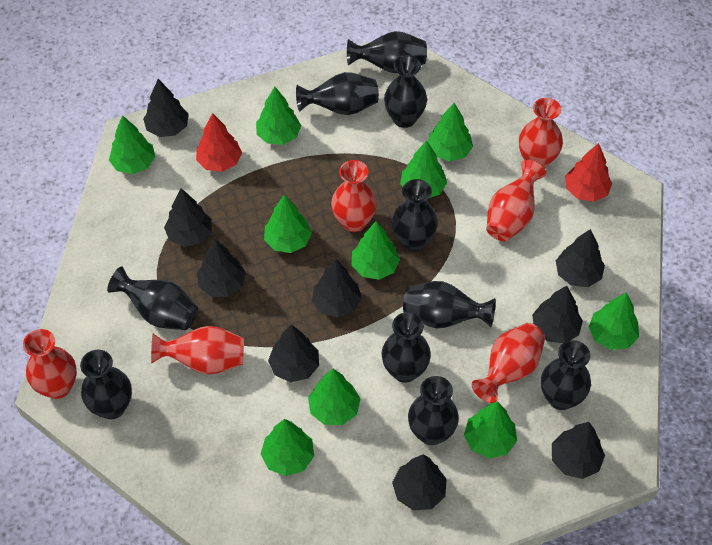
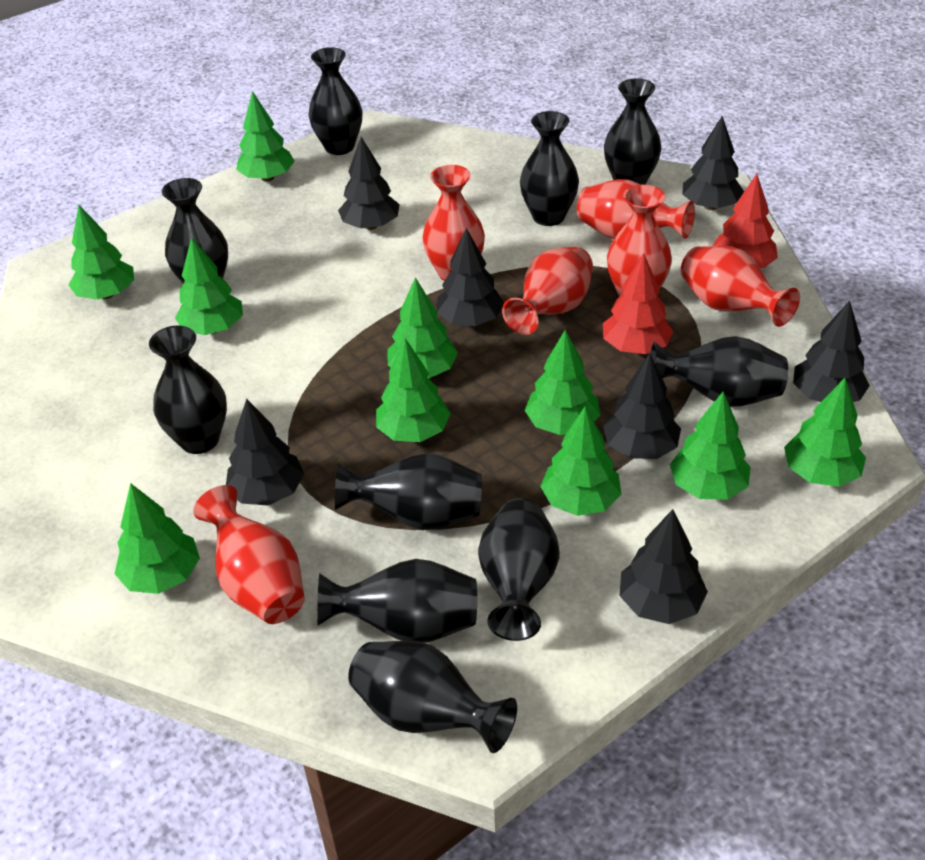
black tree: 9 -> 7

